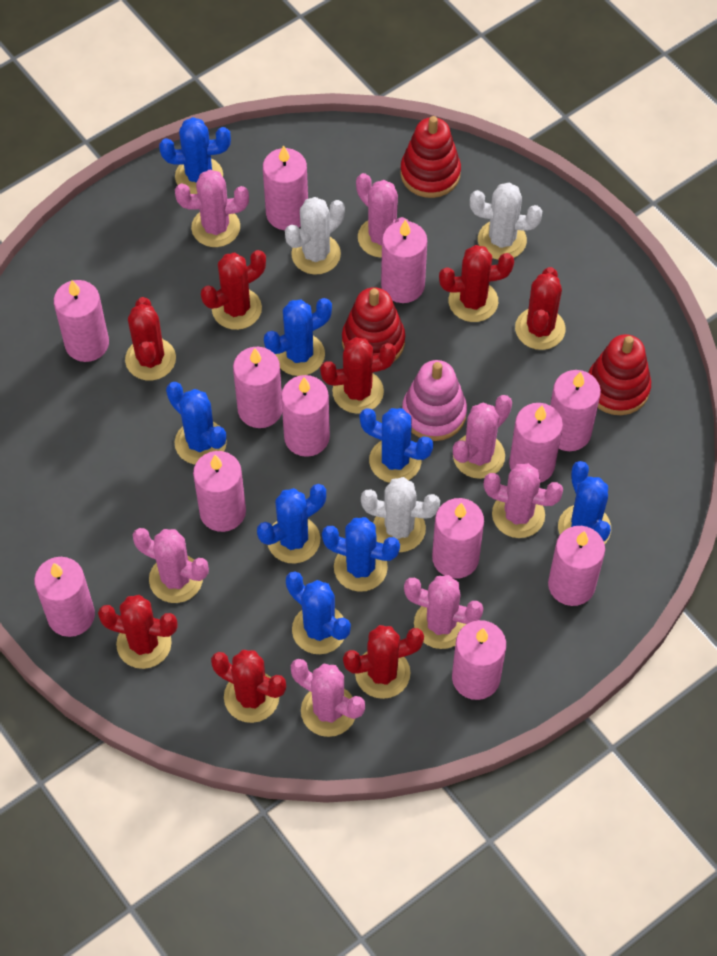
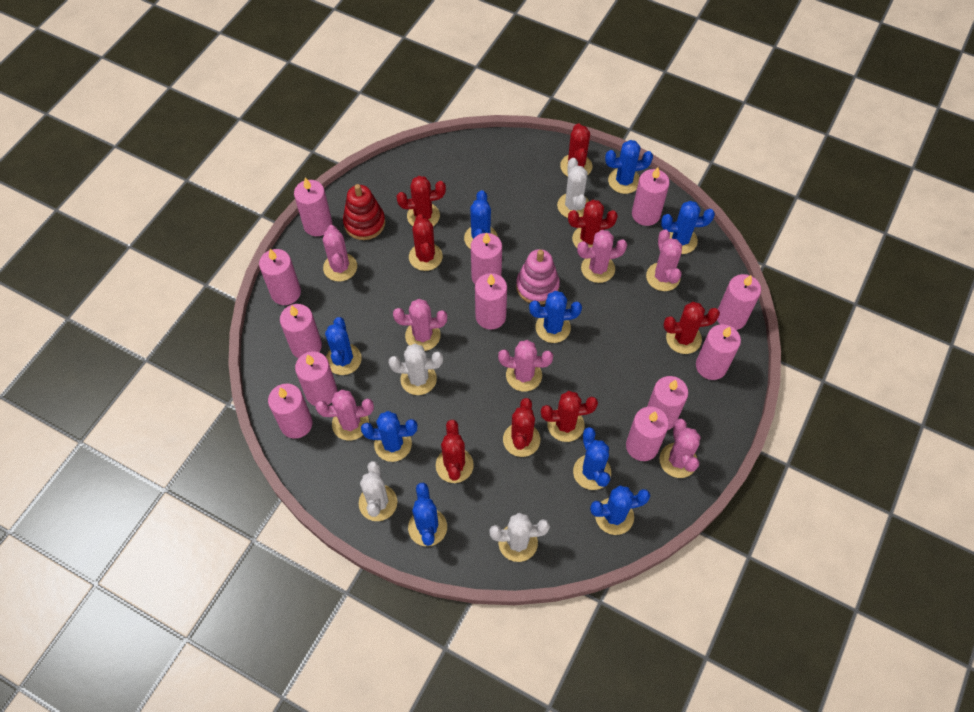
blue cactus: 8 -> 9
red stacking toy: 3 -> 1
white cactus: 3 -> 4

